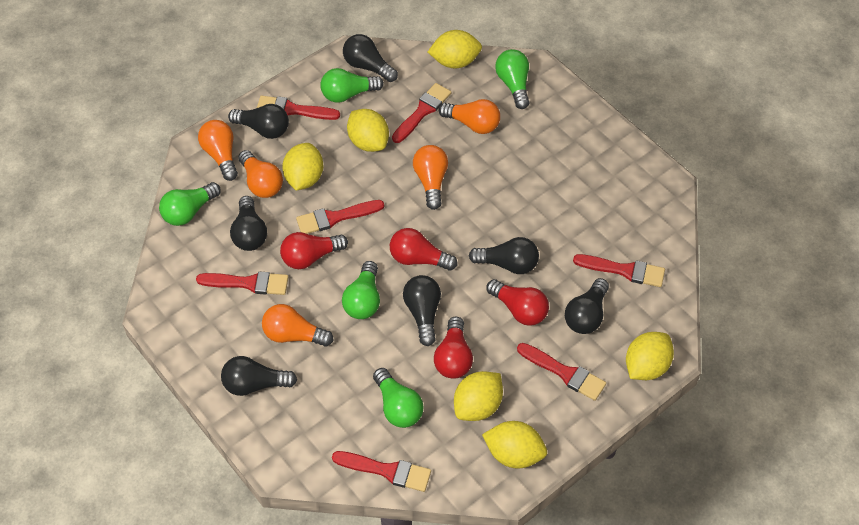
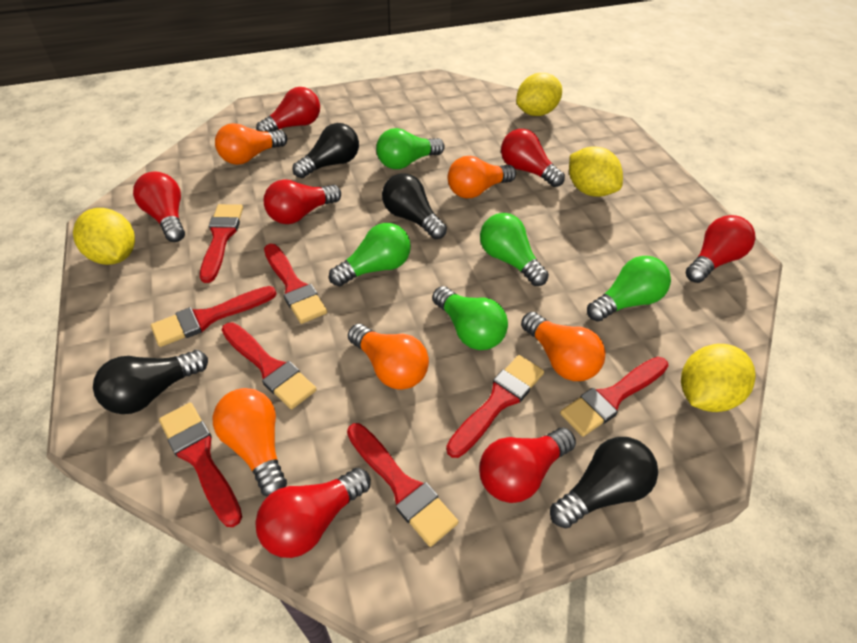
black light bulb: 7 -> 4
red brush: 7 -> 8
red light bulb: 4 -> 7
yellow lemon: 6 -> 4

